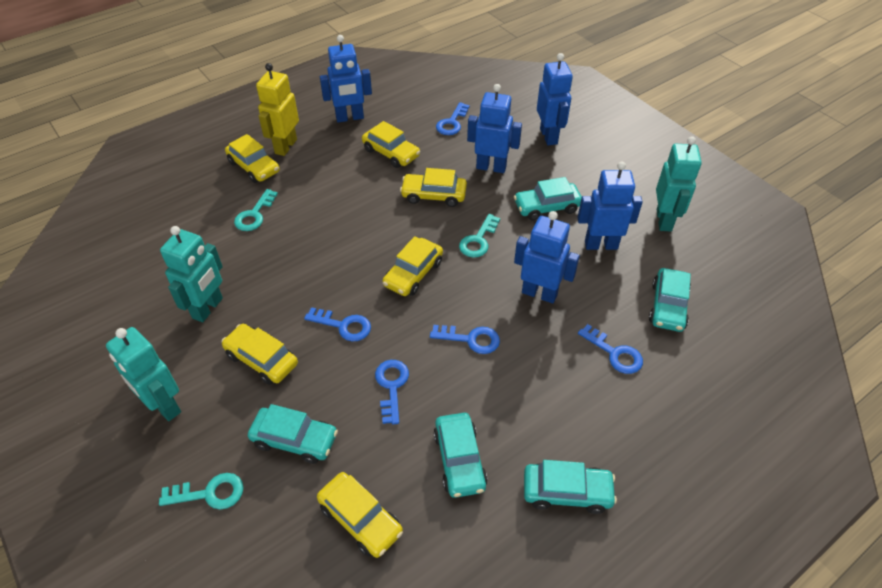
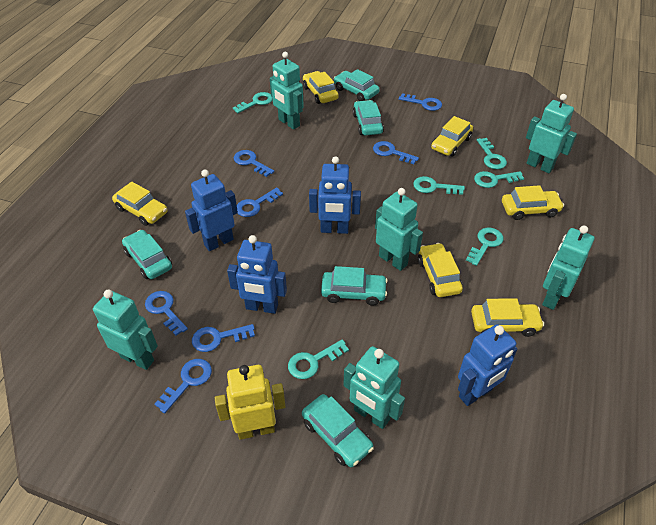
blue key: 5 -> 7
blue robot: 5 -> 4
turquoise key: 3 -> 6
turquoise robot: 3 -> 6

